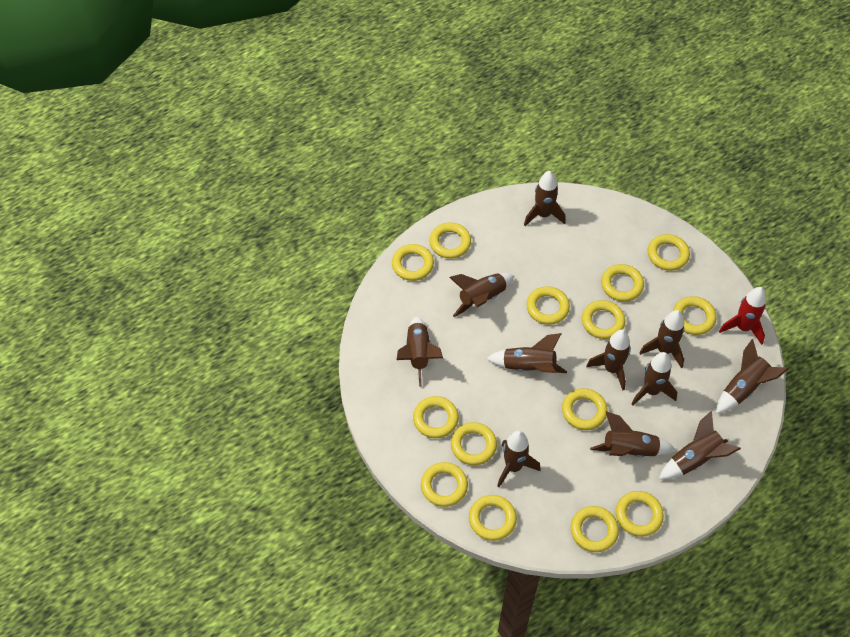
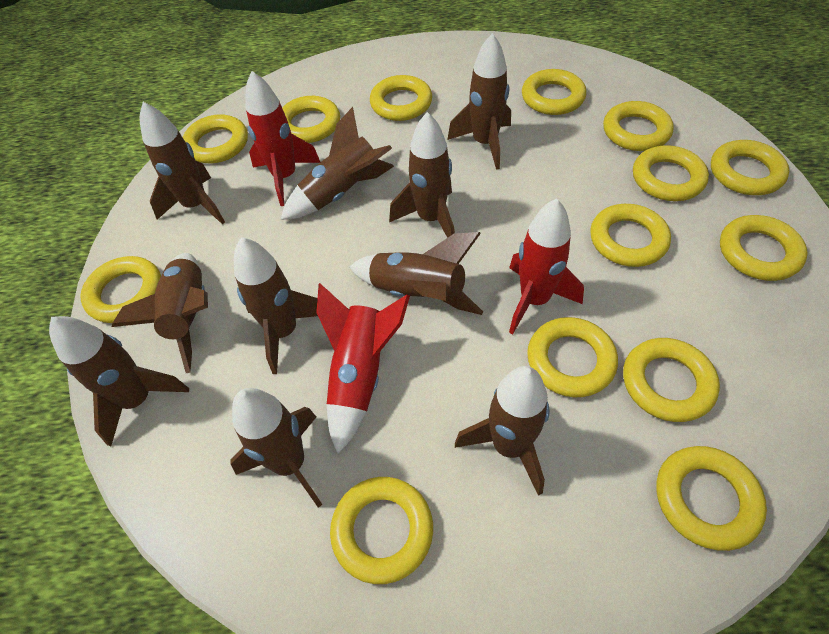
brown rocket: 11 -> 10
red rocket: 1 -> 3

